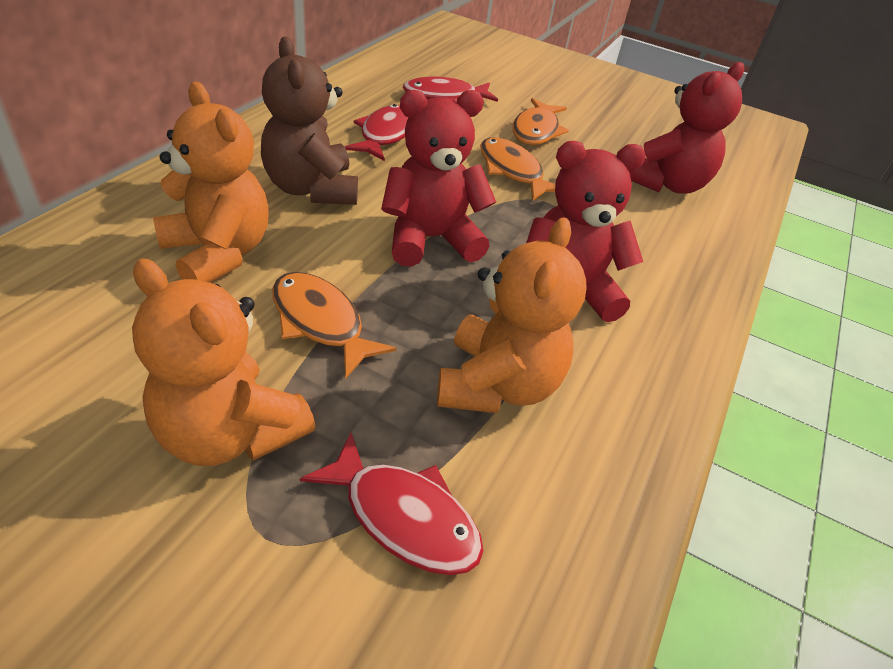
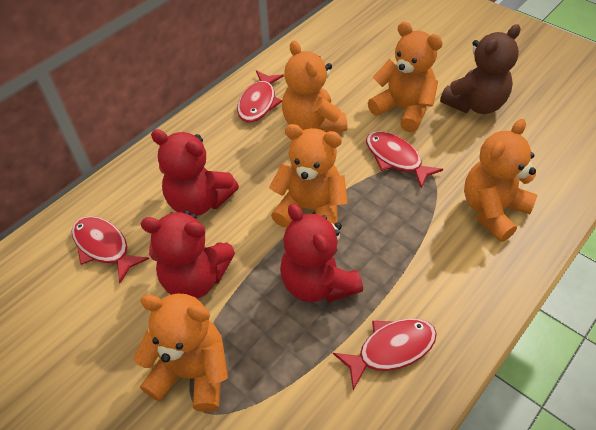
orange fish: 3 -> 0
orange teddy bear: 3 -> 5
red fish: 3 -> 4

